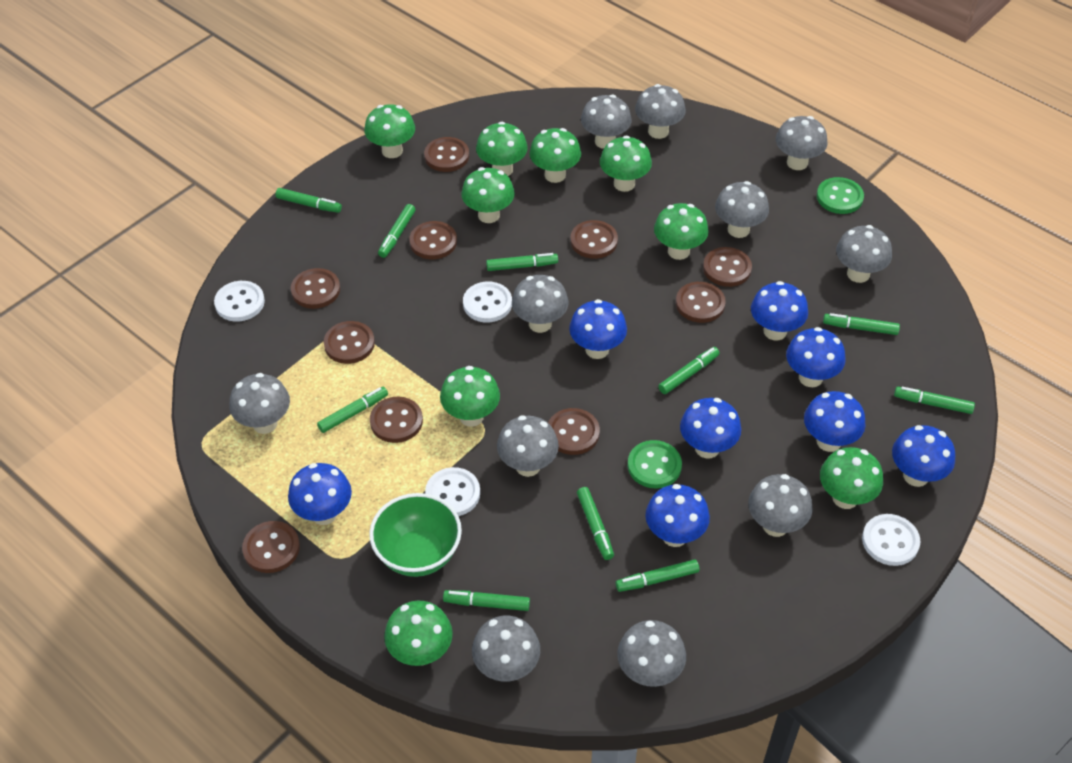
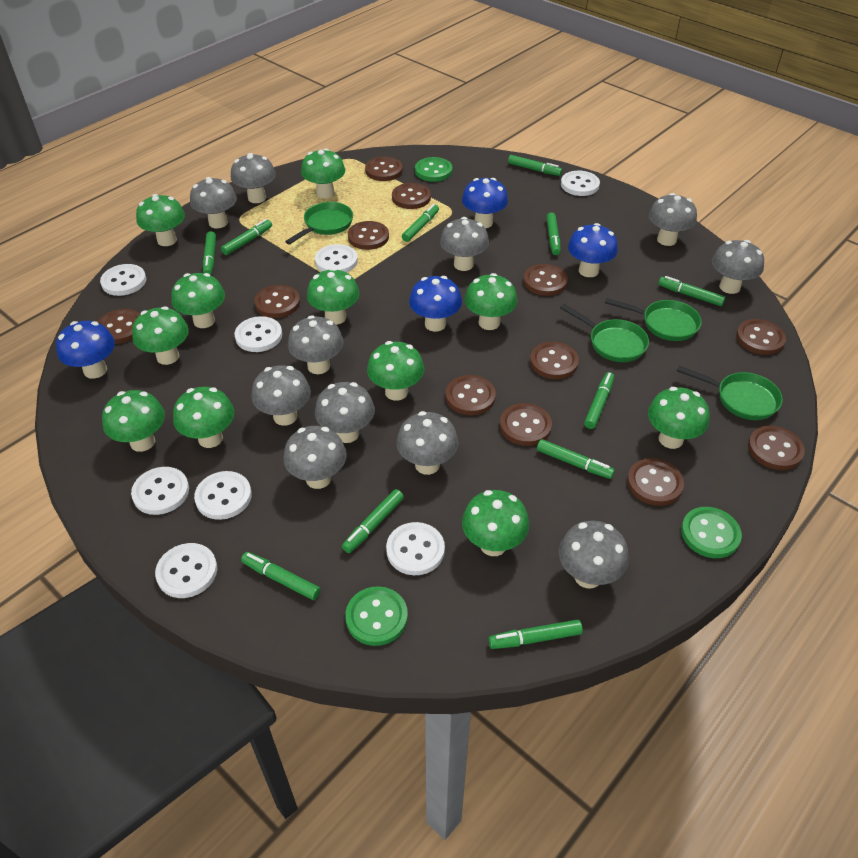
blue mushroom: 8 -> 4
brown button: 10 -> 12
green bowl: 1 -> 0
green button: 2 -> 3
green marker: 10 -> 11
green mushroom: 9 -> 11
green pan: 0 -> 4
white button: 4 -> 8

